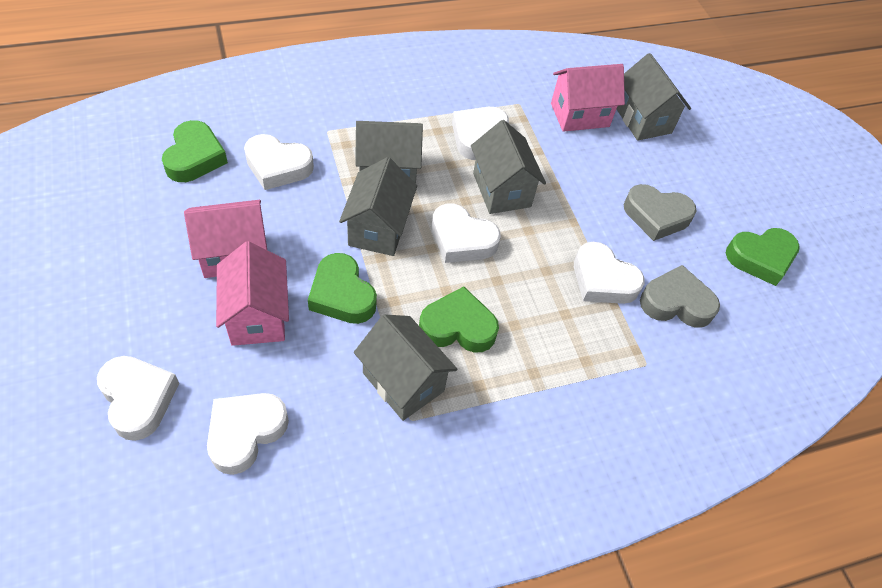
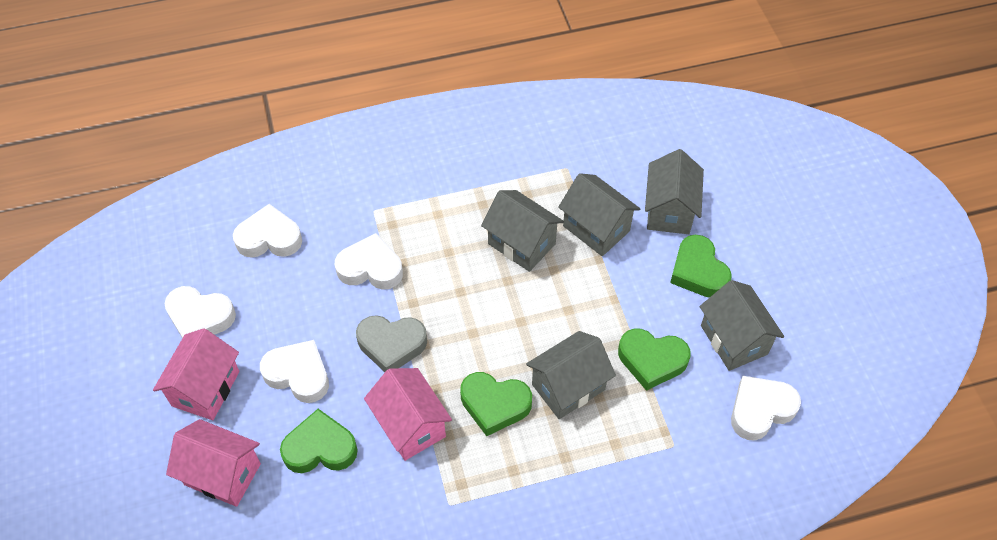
grey heart: 2 -> 1
white heart: 6 -> 5

